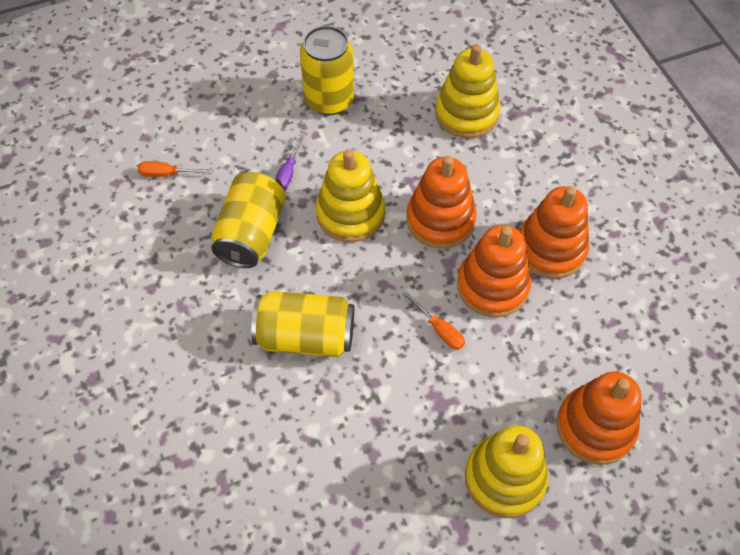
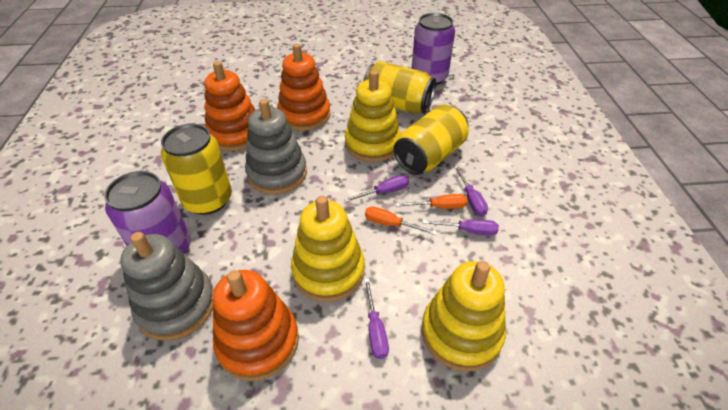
grey stacking toy: 0 -> 2
orange stacking toy: 4 -> 3
purple can: 0 -> 2
purple screwdriver: 1 -> 4

